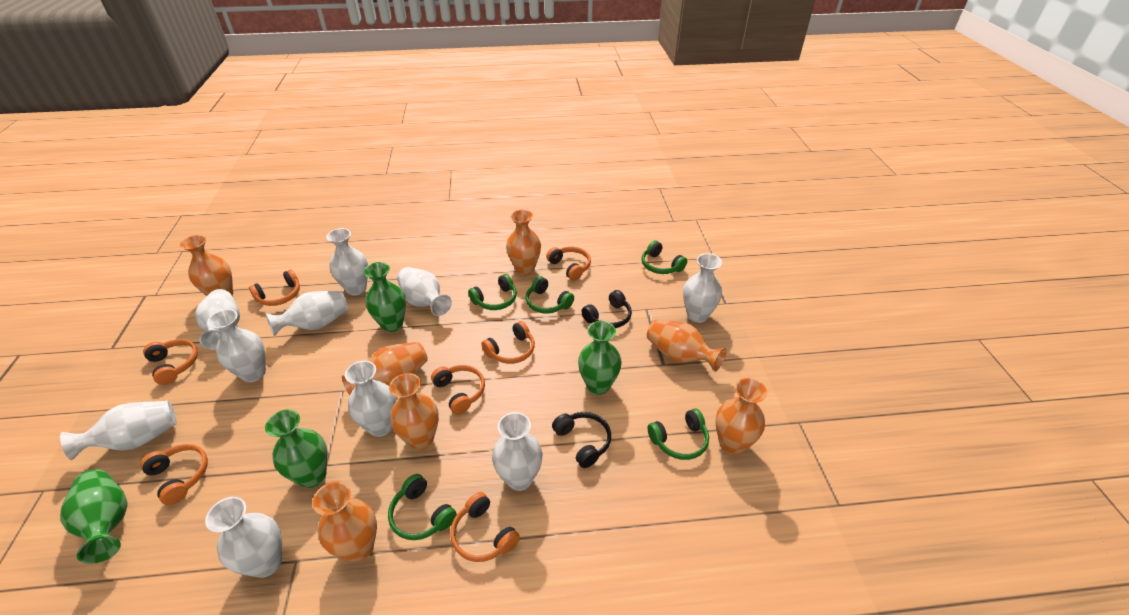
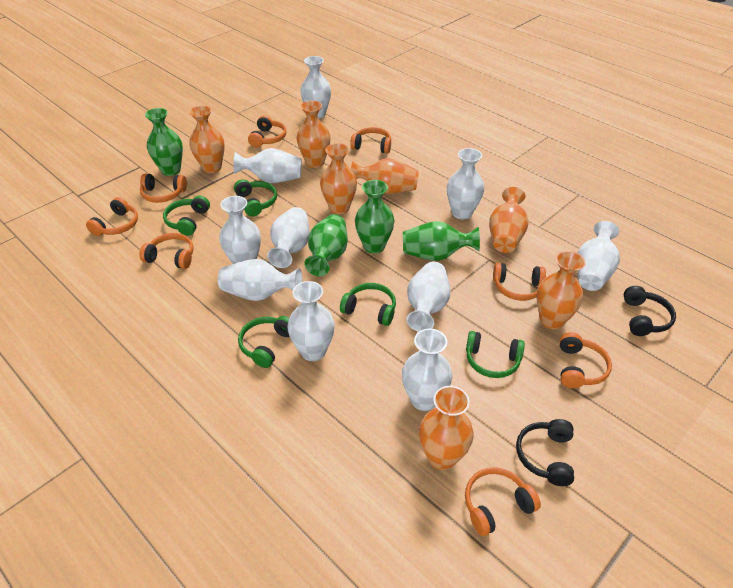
orange headphones: 7 -> 8

